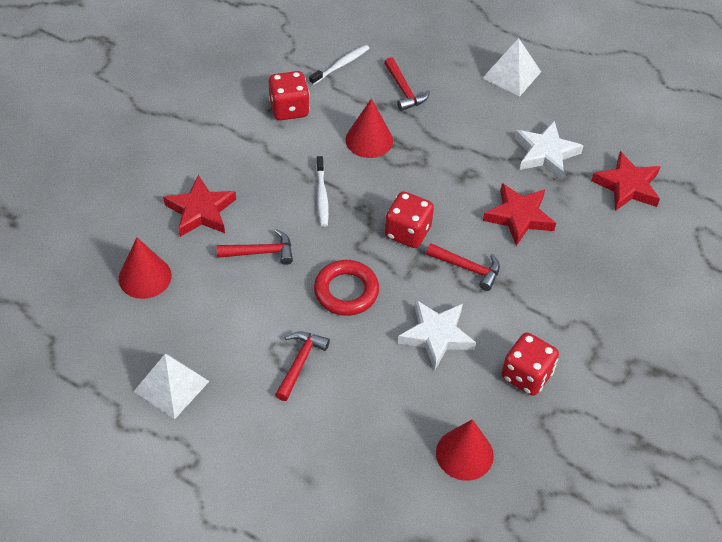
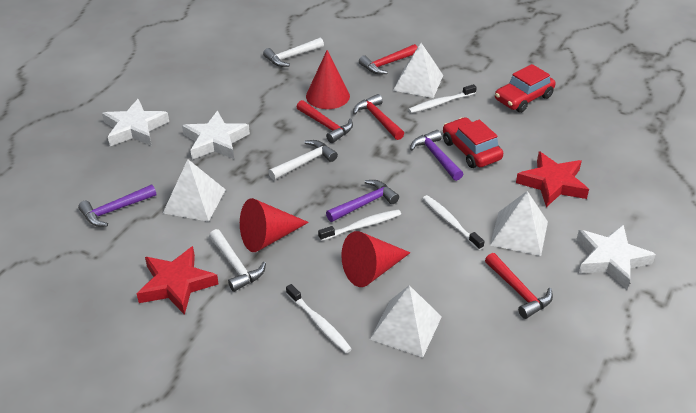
purple hammer: 0 -> 3
red car: 0 -> 2
red dice: 3 -> 0
red ring: 1 -> 0
red star: 3 -> 2
white hammer: 0 -> 3
white pyramid: 2 -> 4
white star: 2 -> 3
white toothbrush: 2 -> 4

